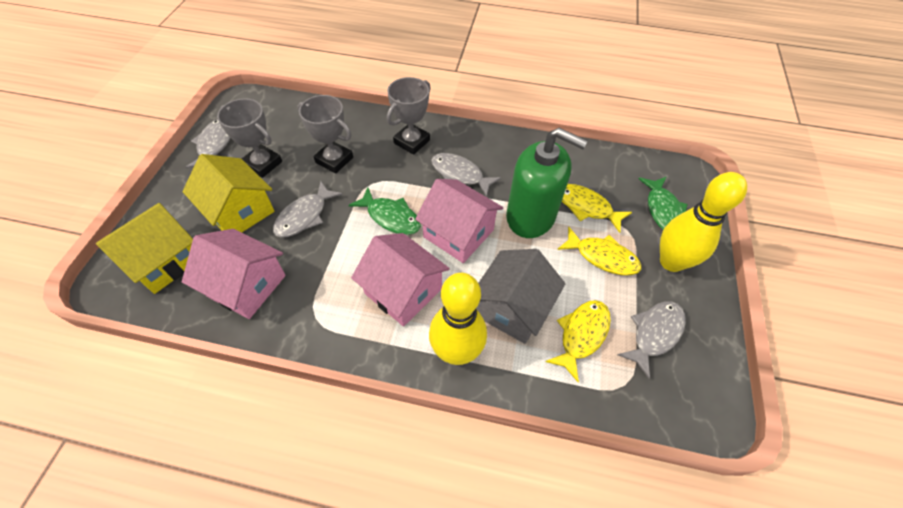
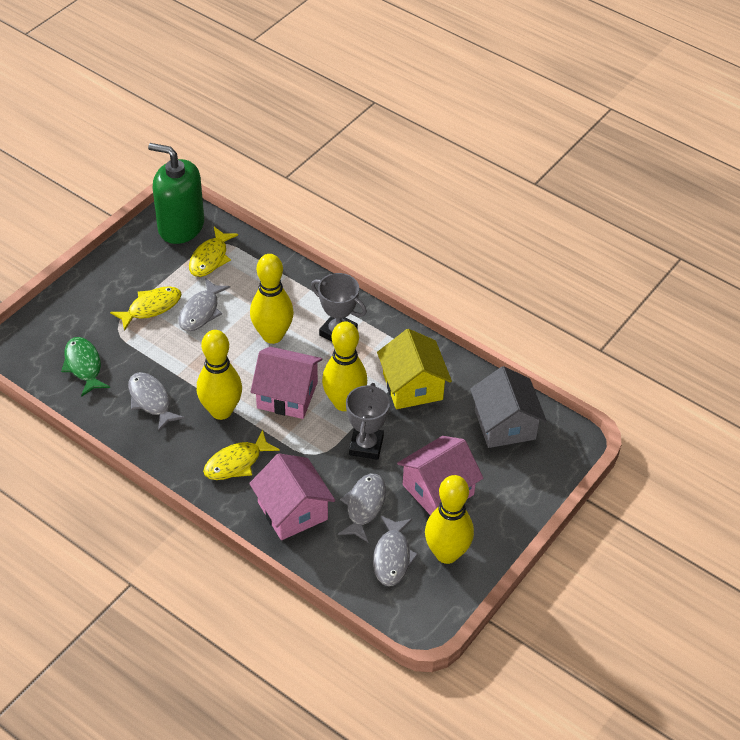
green fish: 2 -> 1
grey trophy: 3 -> 2
yellow bowling pin: 2 -> 4
yellow house: 2 -> 1

